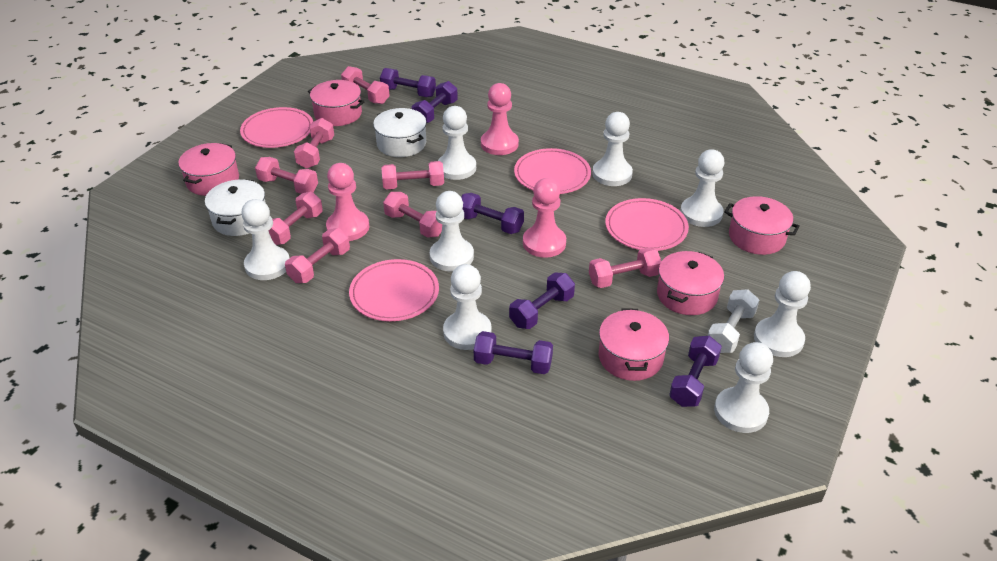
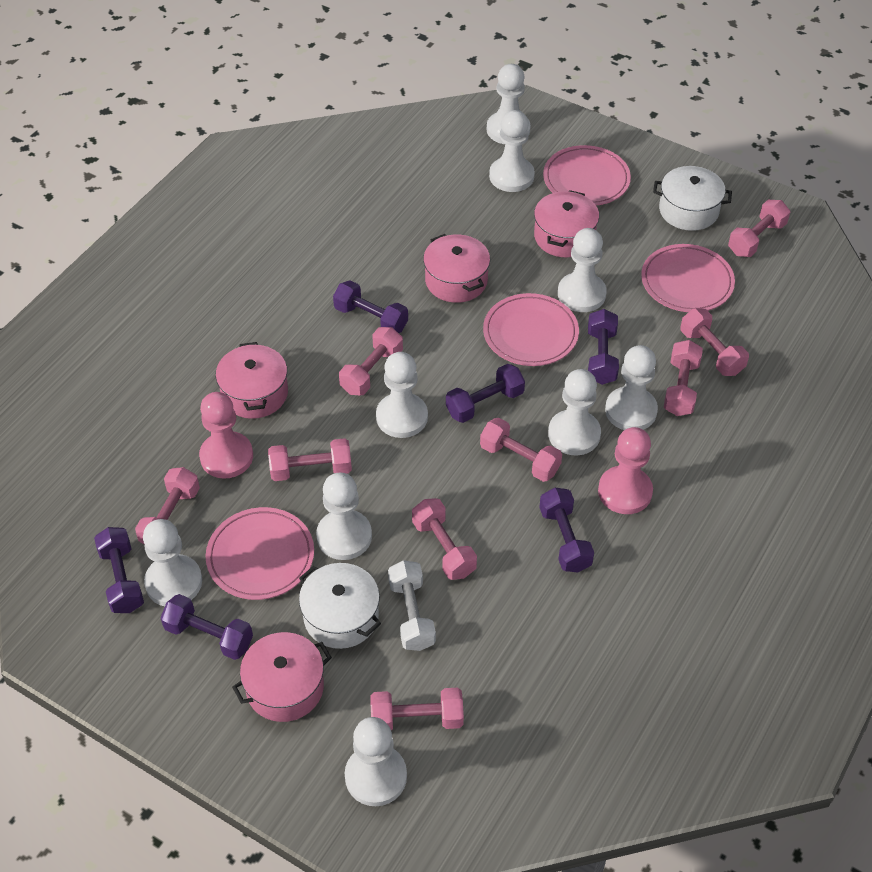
pink dumbbell: 8 -> 9
pink pawn: 3 -> 2
pink pot: 5 -> 4
white pawn: 8 -> 9

